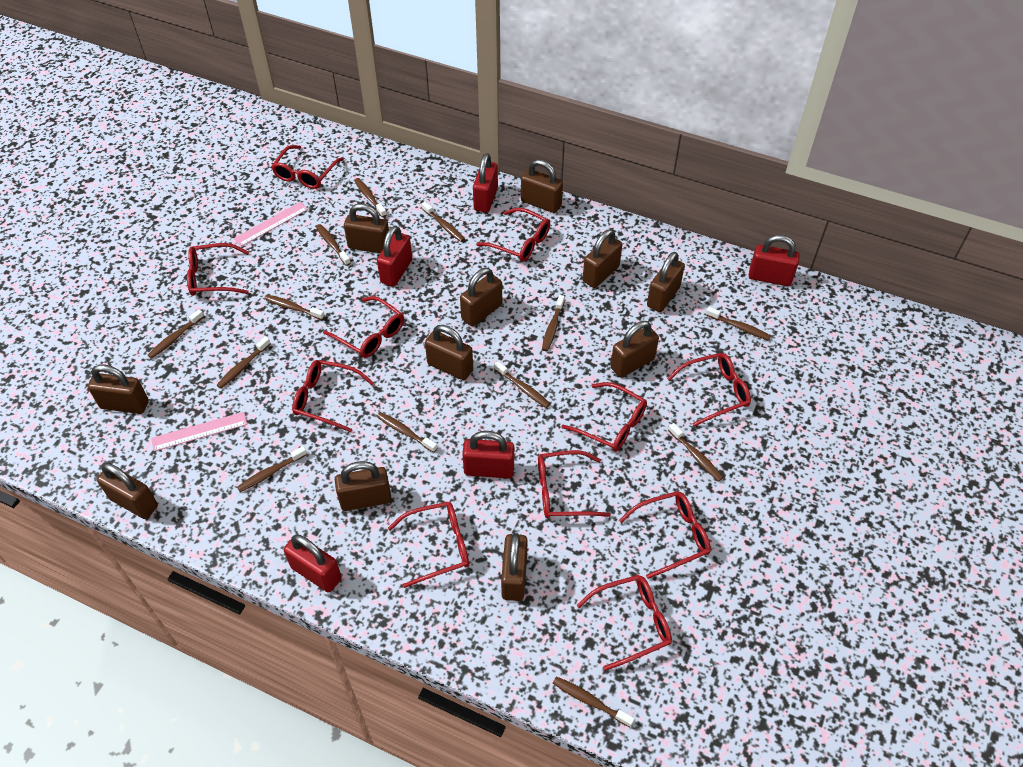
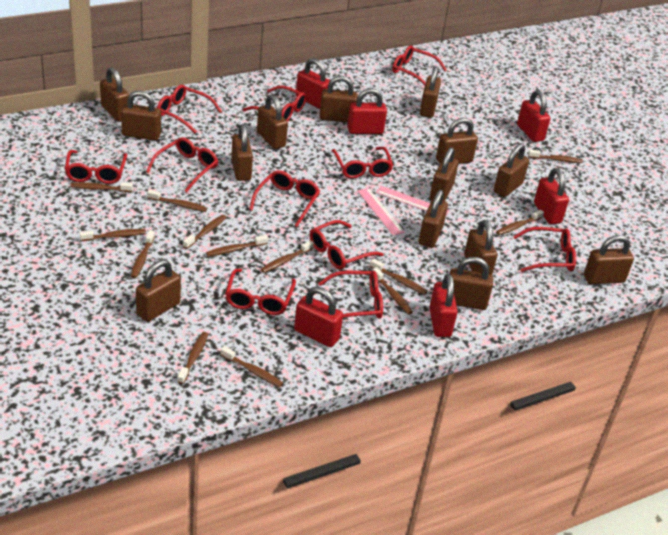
brown padlock: 11 -> 14
red padlock: 5 -> 6

